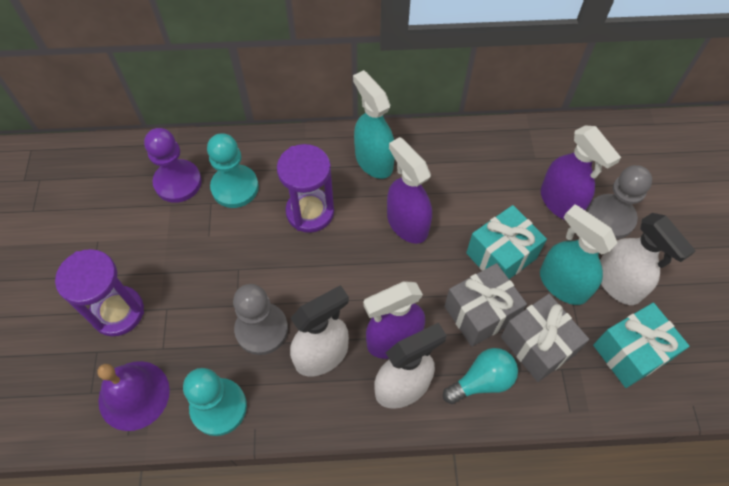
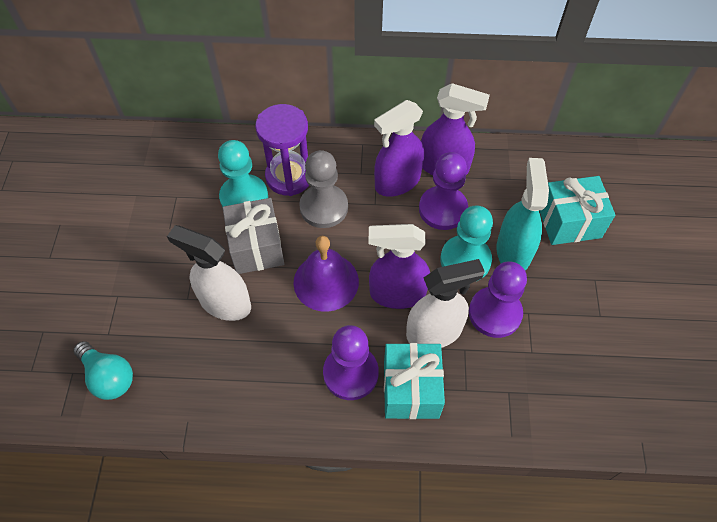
grey gift: 2 -> 1
grey pawn: 2 -> 1
purple hourglass: 2 -> 1
purple pawn: 1 -> 3
turquoise spray bottle: 2 -> 1
white spray bottle: 3 -> 2

